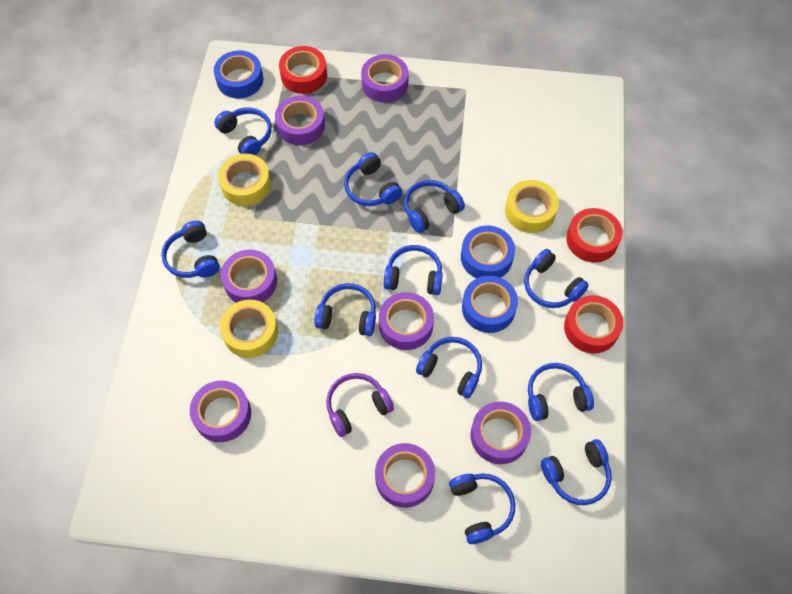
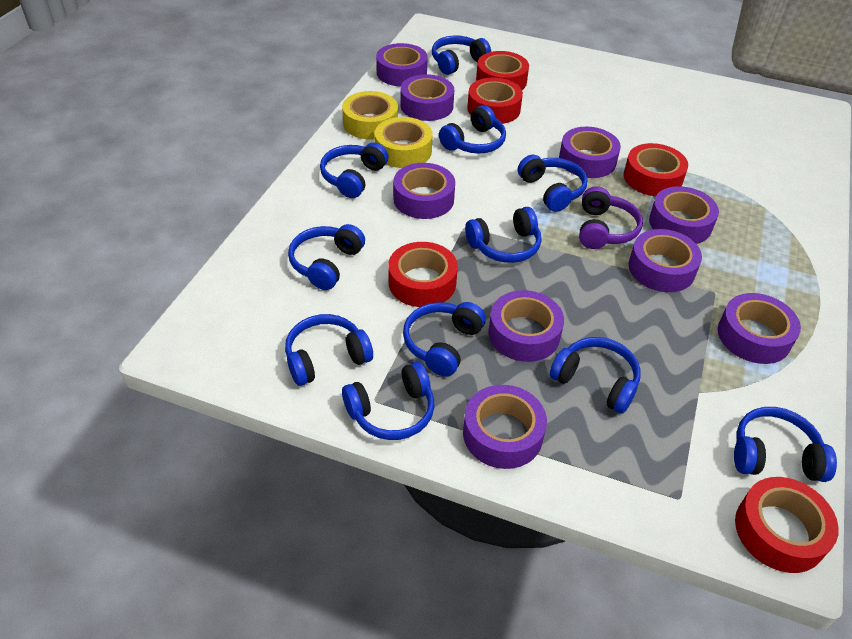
blue tape: 3 -> 0
purple tape: 7 -> 9
red tape: 3 -> 5
yellow tape: 3 -> 2

